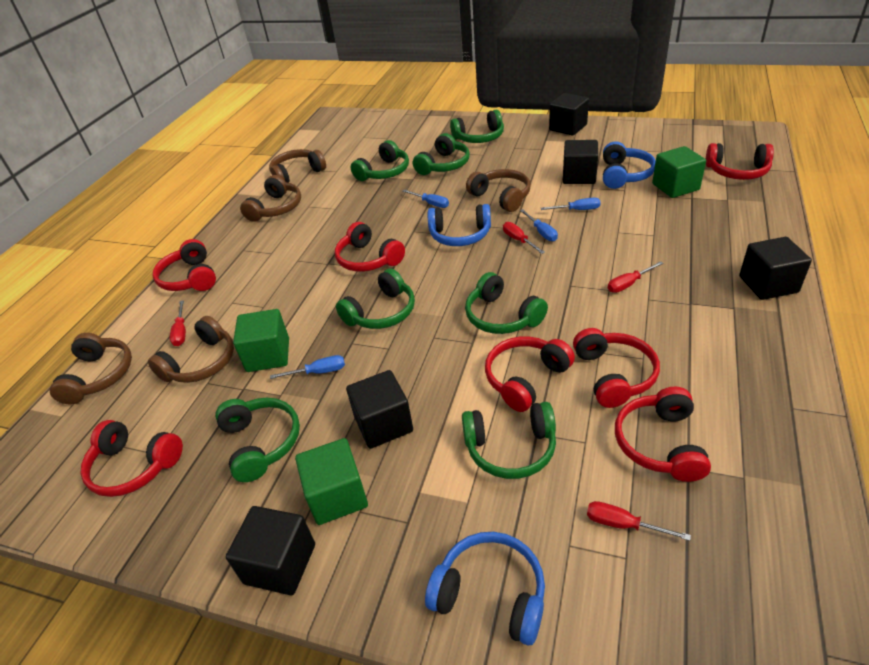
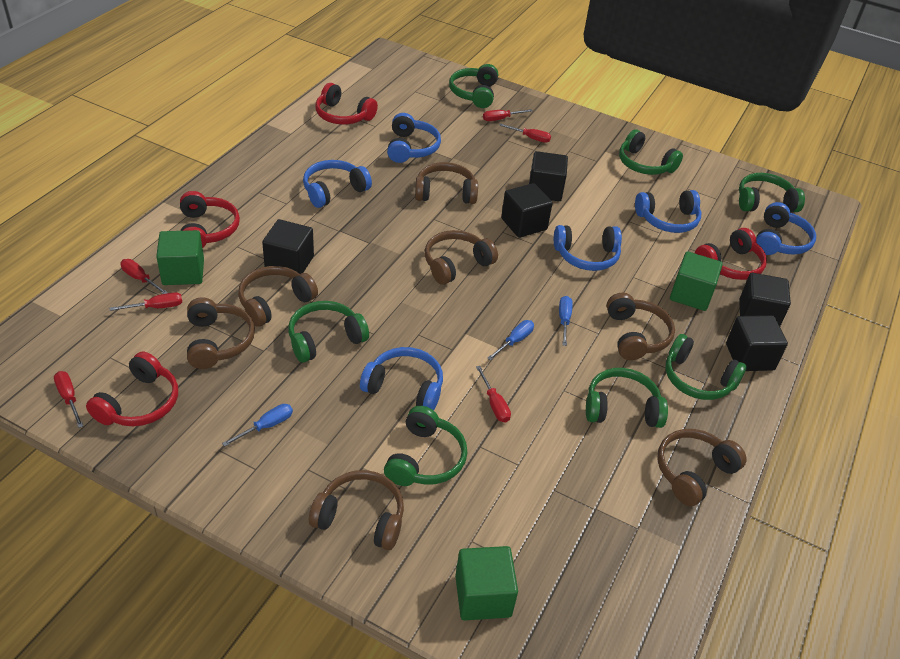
blue headphones: 3 -> 6
blue screwdriver: 4 -> 3
brown headphones: 5 -> 7
red headphones: 7 -> 4
red screwdriver: 4 -> 6

